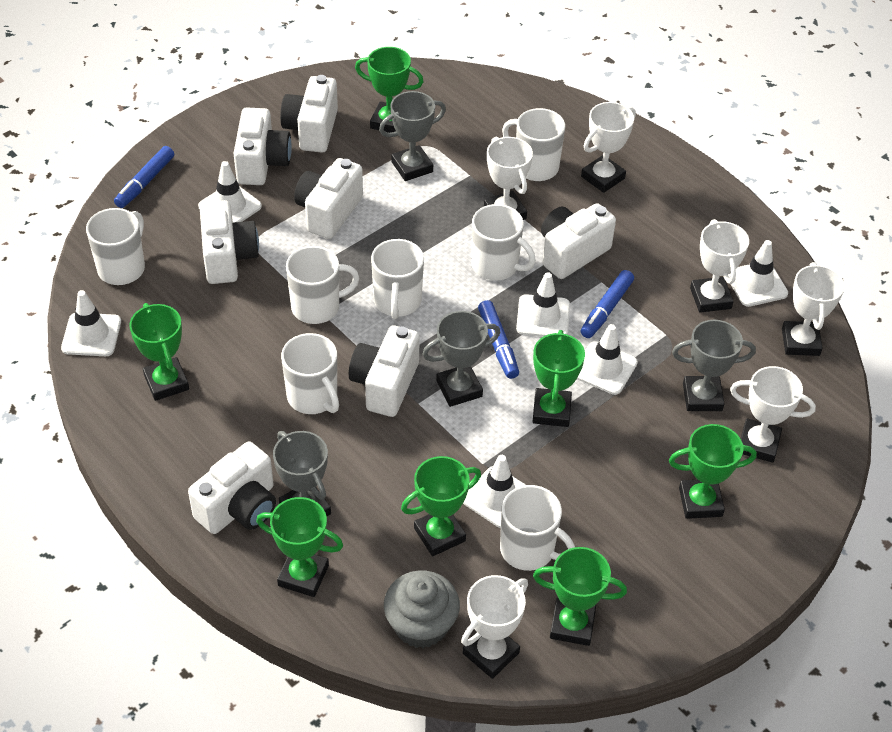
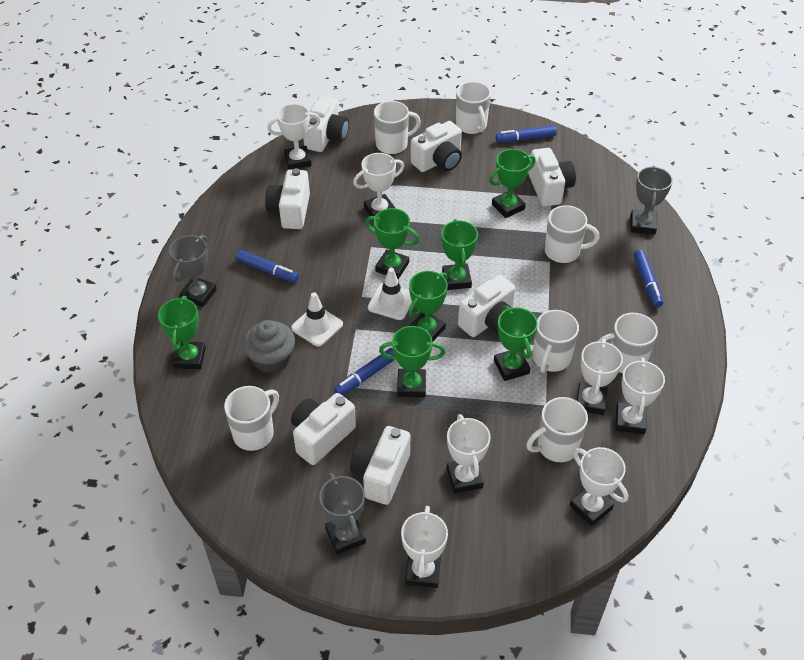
blue marker: 3 -> 4
grey trophy: 4 -> 3
white traffic cone: 6 -> 2
white trophy: 6 -> 7

